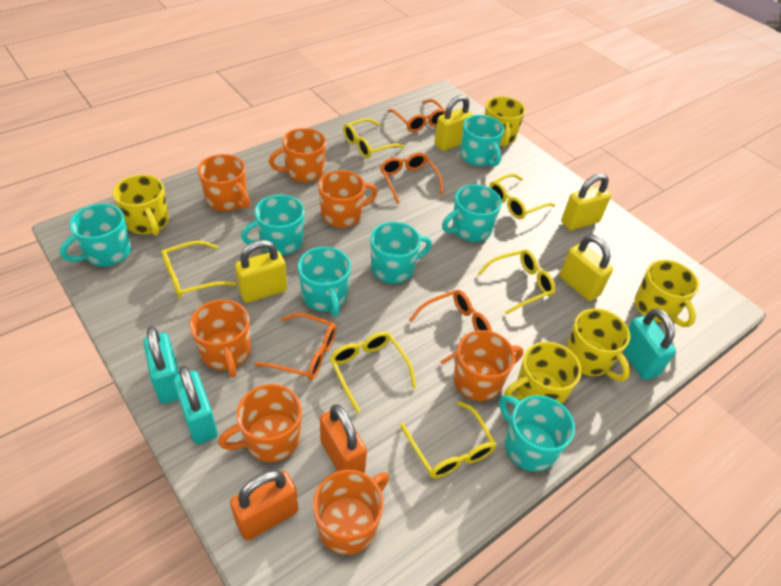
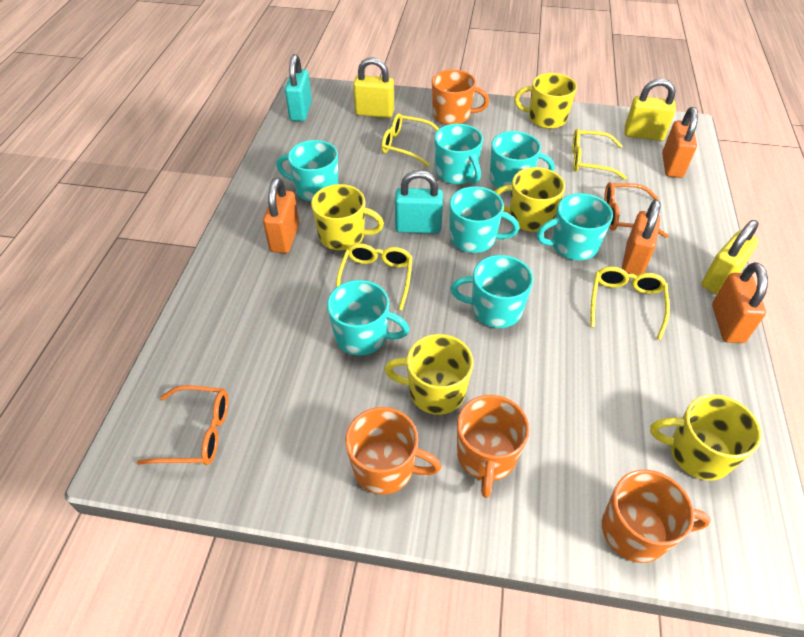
orange glasses: 4 -> 2
orange mug: 7 -> 4
orange padlock: 2 -> 4
turquoise padlock: 3 -> 2
yellow glasses: 6 -> 4
yellow padlock: 4 -> 3

